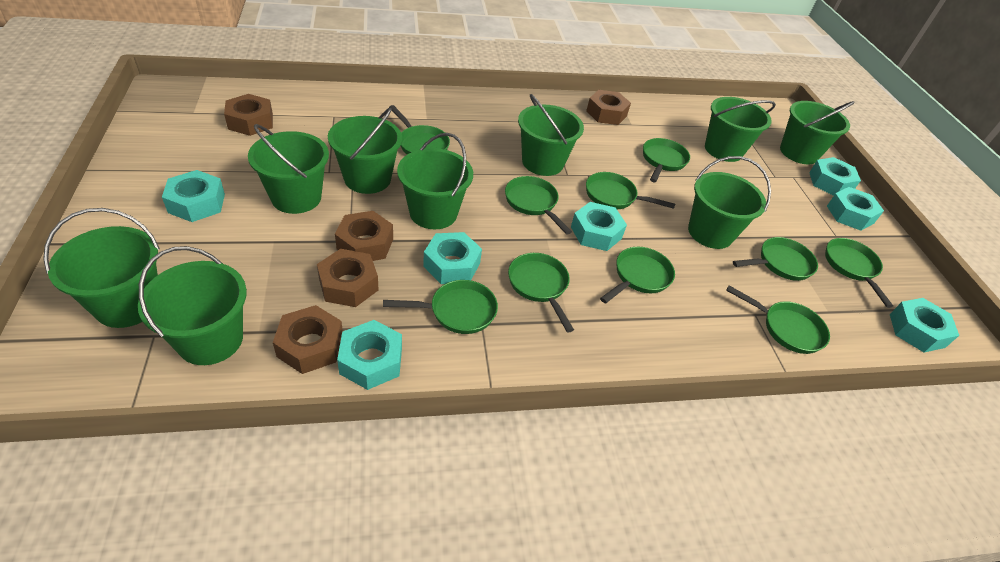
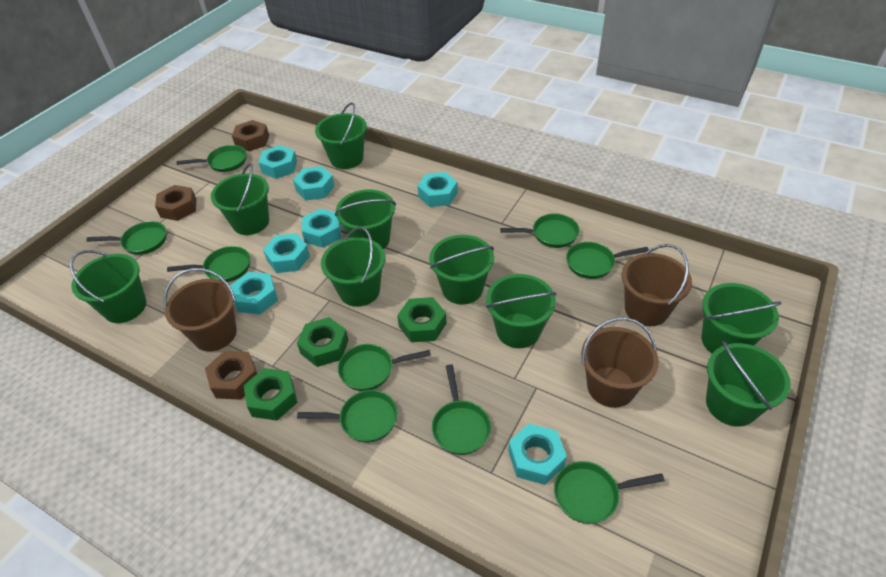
brown bucket: 0 -> 3
brown nut: 5 -> 3
green nut: 0 -> 3
green pan: 10 -> 9

